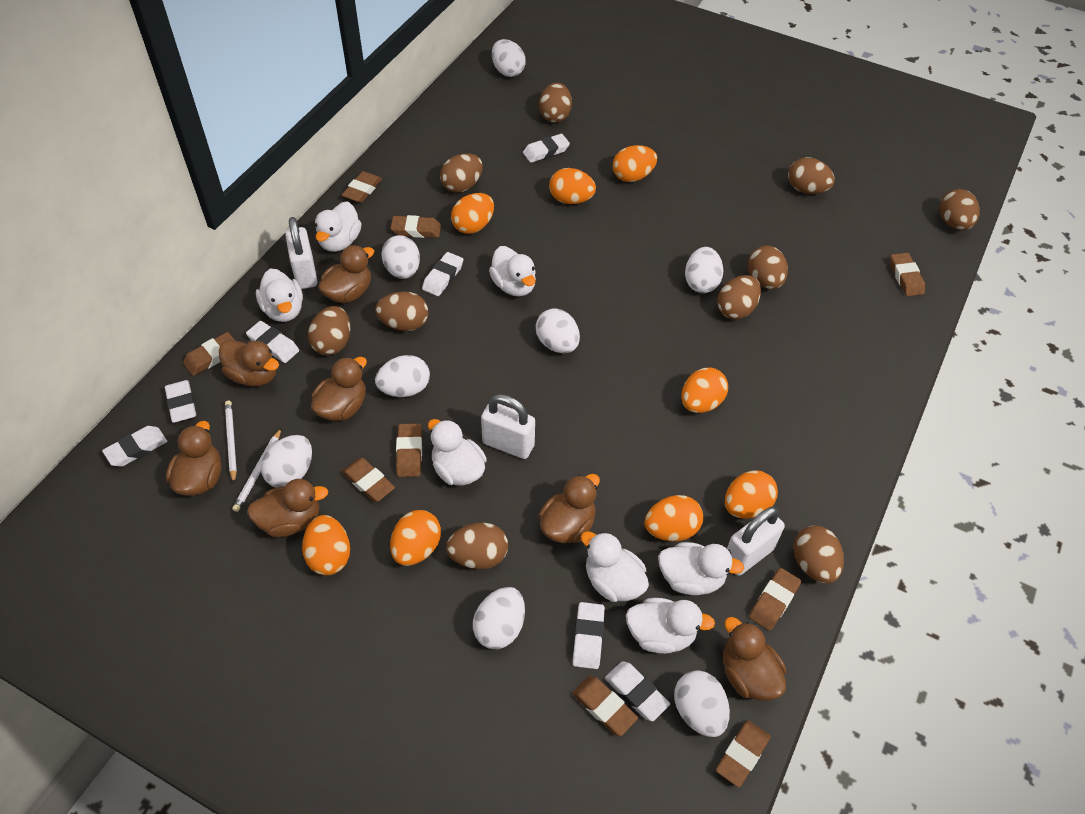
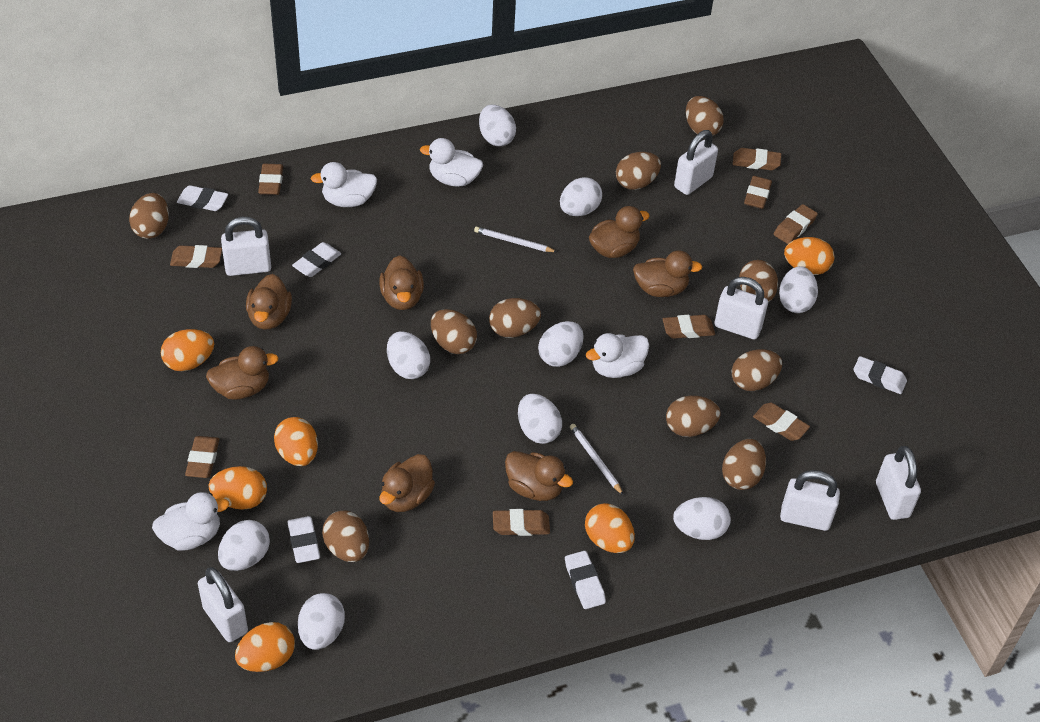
orange egg: 8 -> 6
white duck: 7 -> 4
white egg: 8 -> 9
white eraser: 7 -> 5
white padlock: 3 -> 6

